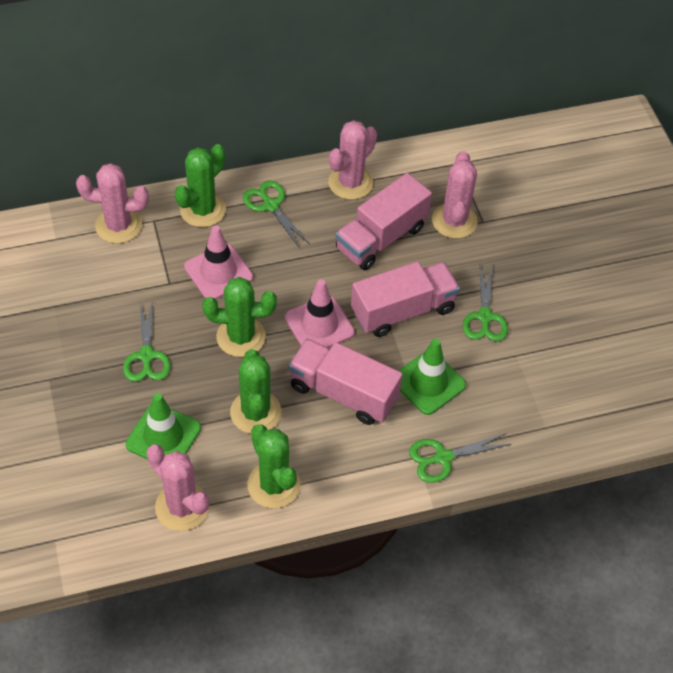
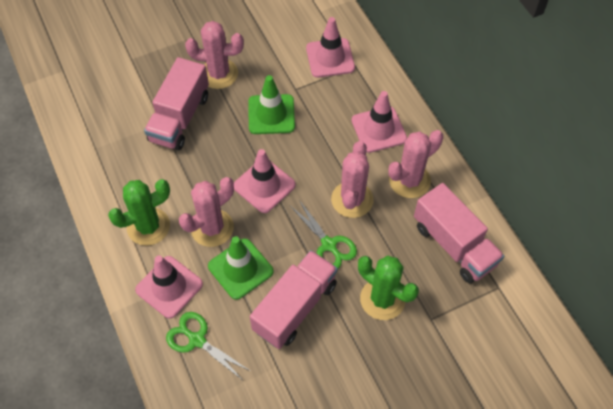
green cactus: 4 -> 2
green scissors: 4 -> 2
pink traffic cone: 2 -> 4

